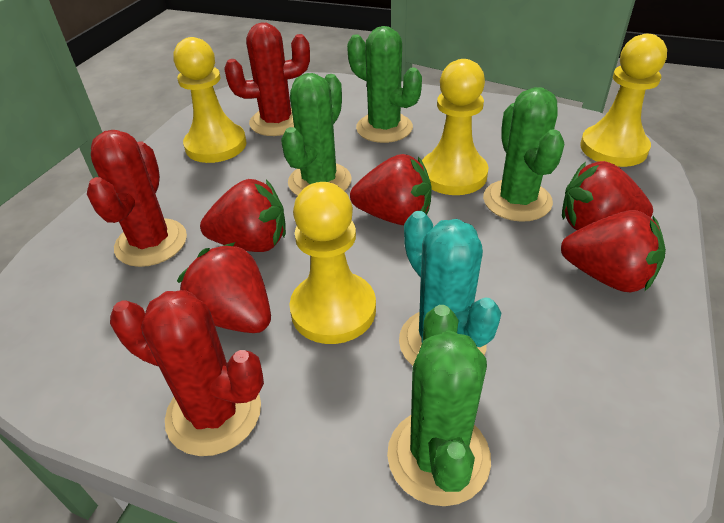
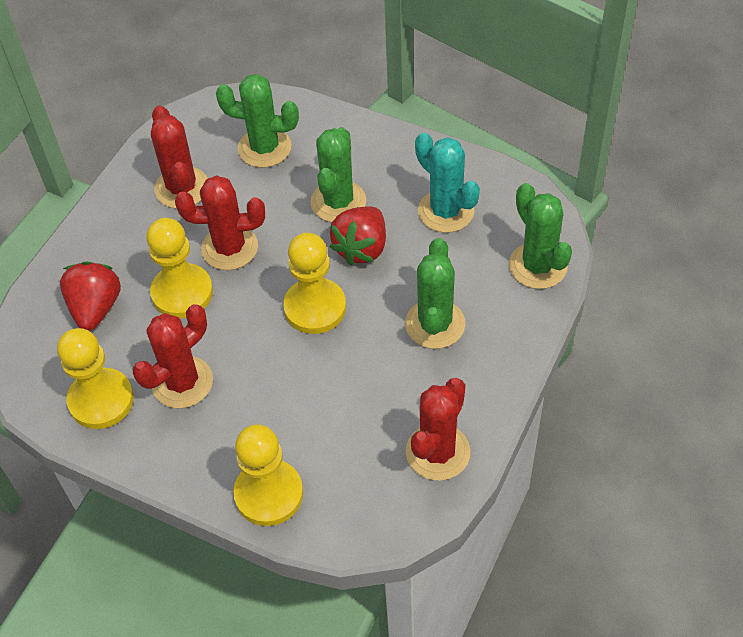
red cactus: 3 -> 4
red strawberry: 5 -> 2

